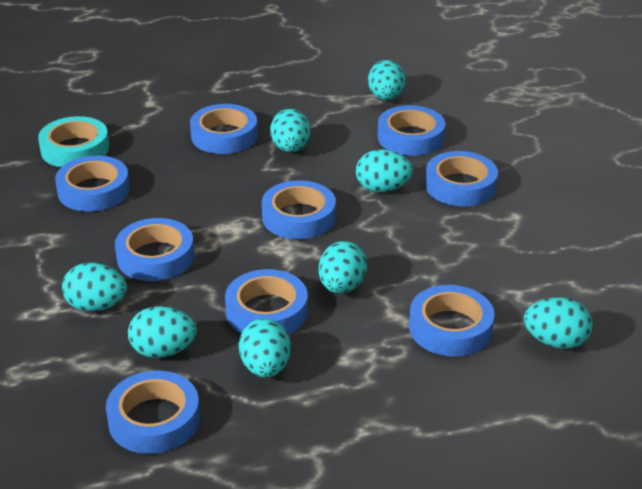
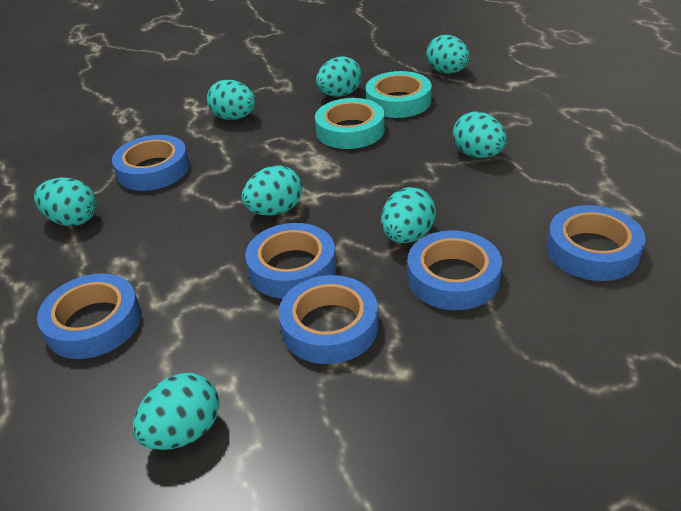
blue tape: 9 -> 6
turquoise tape: 1 -> 2

